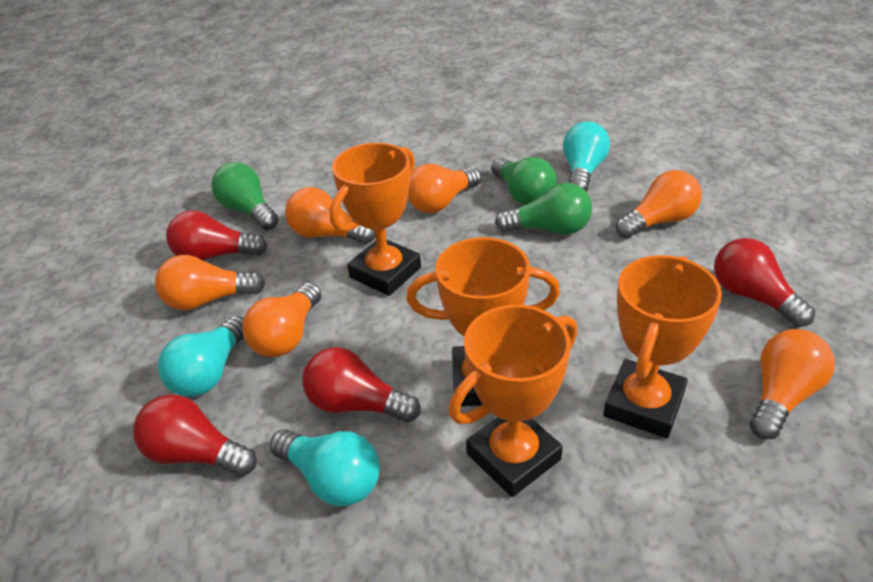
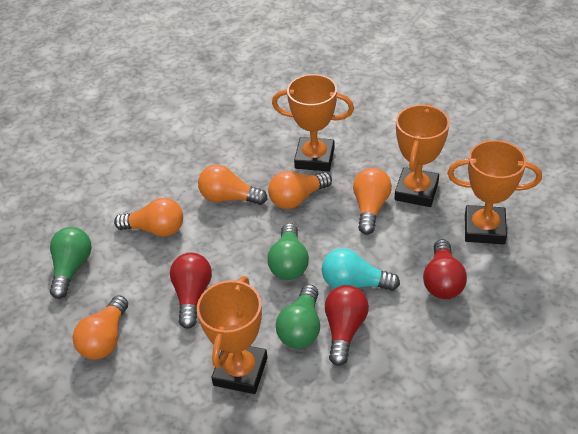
orange light bulb: 6 -> 5
red light bulb: 4 -> 3
turquoise light bulb: 3 -> 1

